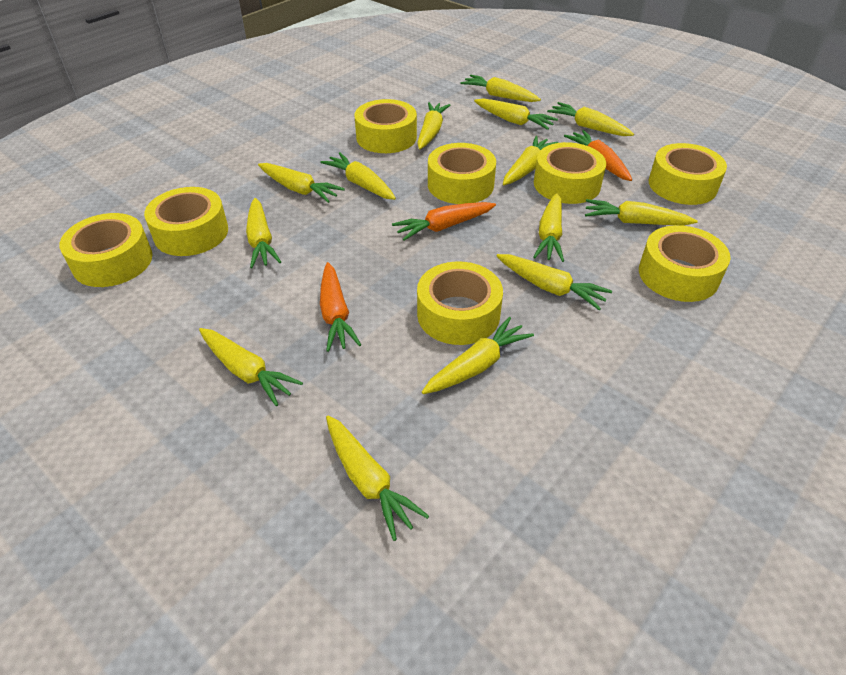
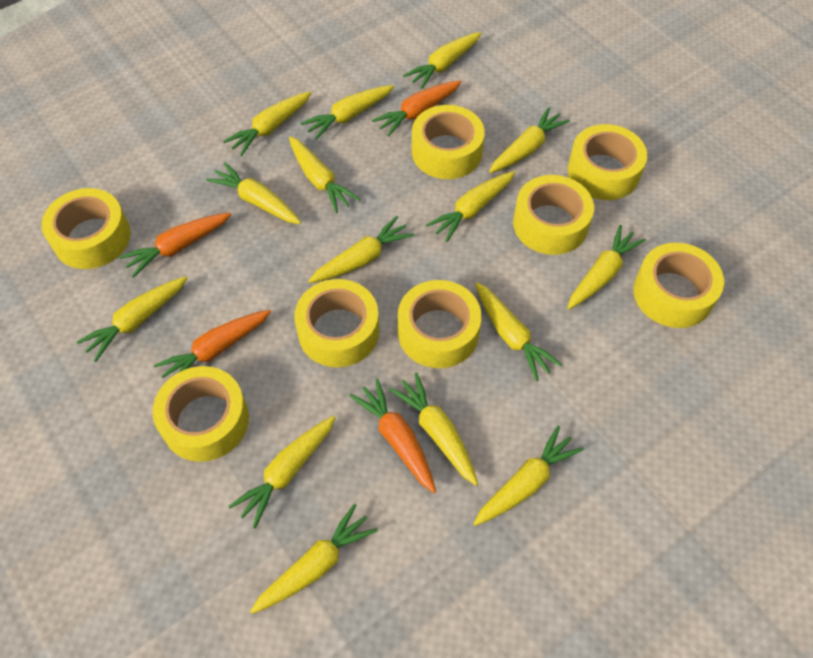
orange carrot: 3 -> 4
yellow carrot: 14 -> 15

